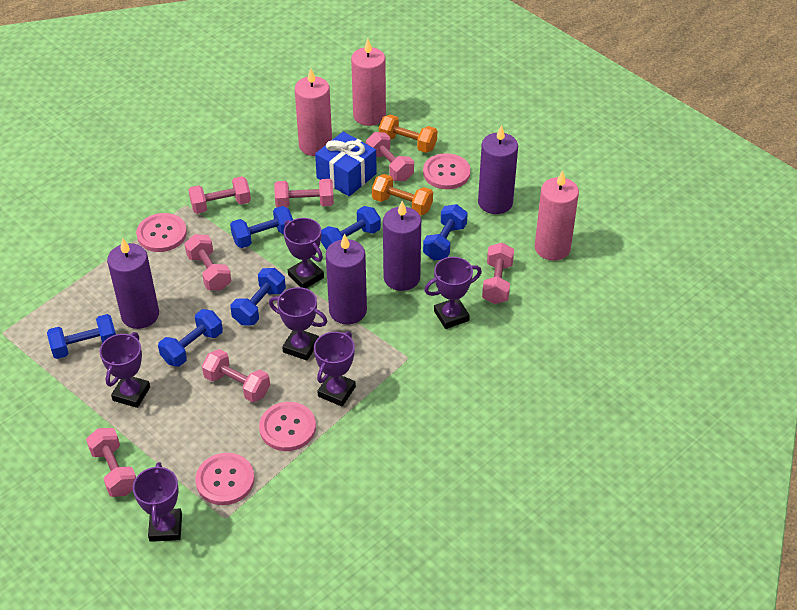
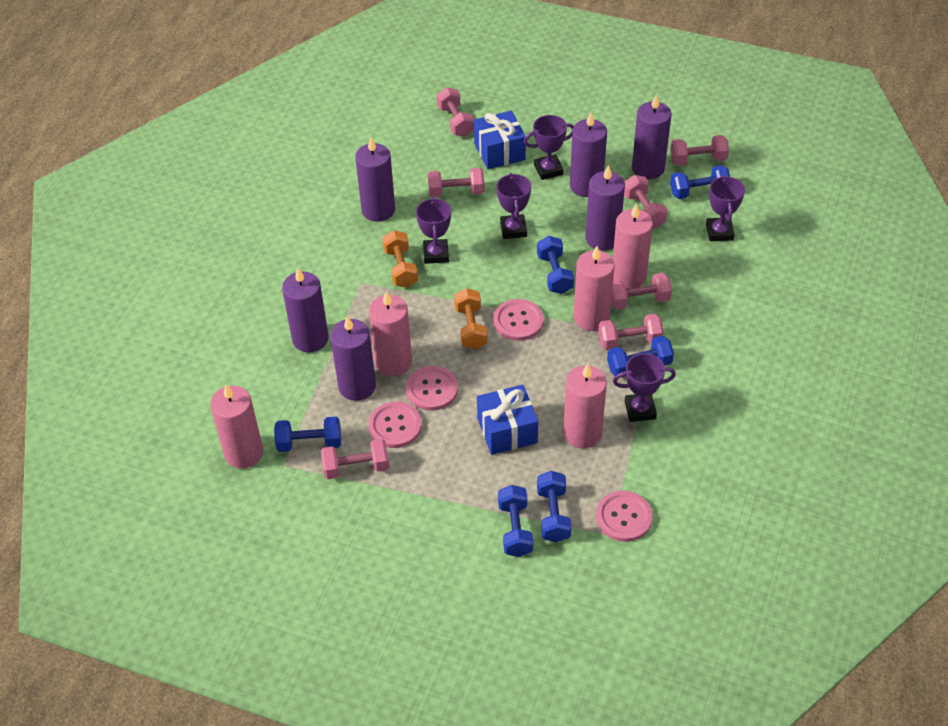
blue gift: 1 -> 2
pink candle: 3 -> 5
purple candle: 4 -> 6
purple trophy: 6 -> 5

